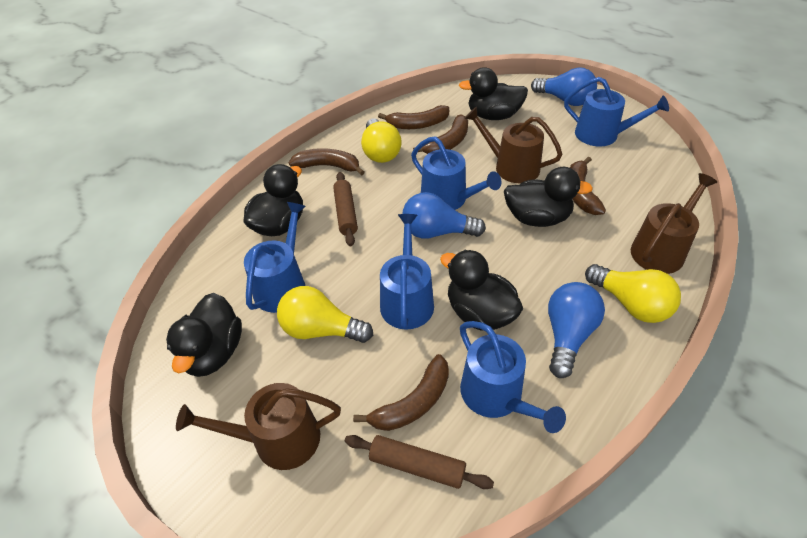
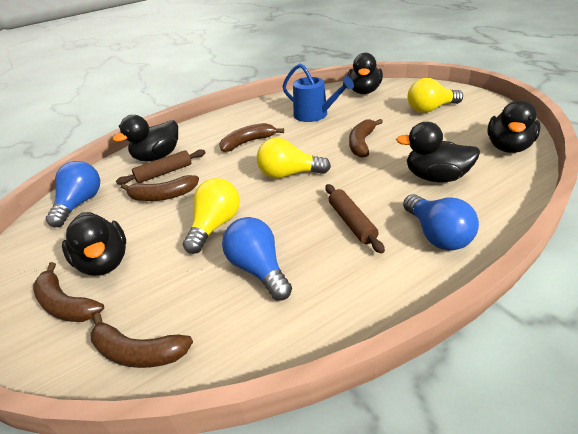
blue watering can: 5 -> 1
brown watering can: 3 -> 0

